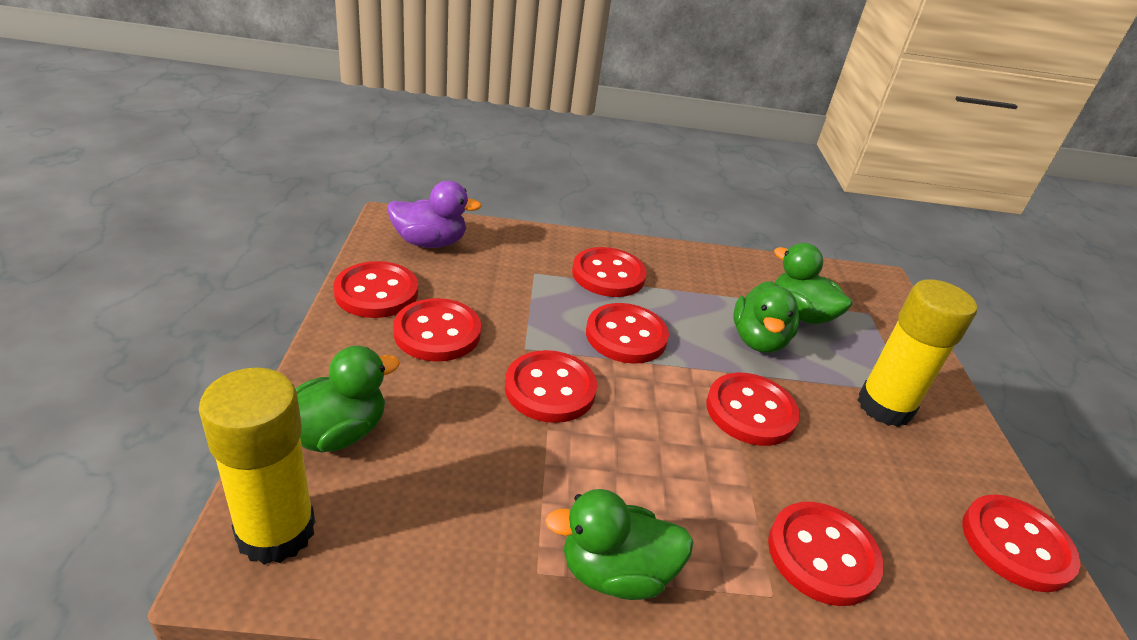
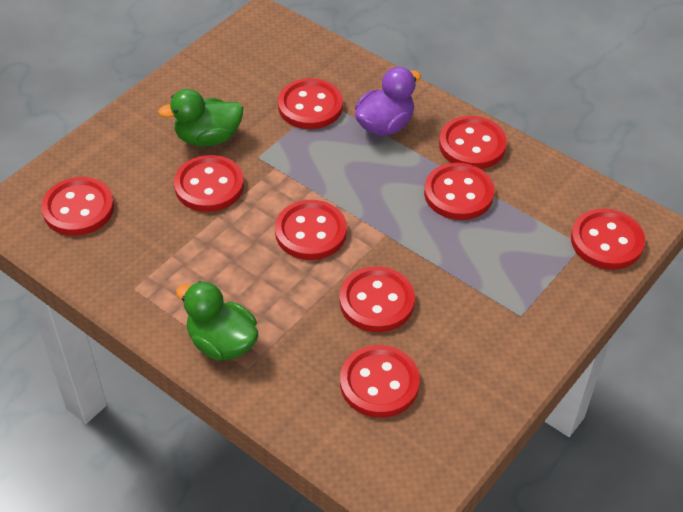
green duck: 4 -> 2
red button: 8 -> 9
yellow glue stick: 2 -> 0

